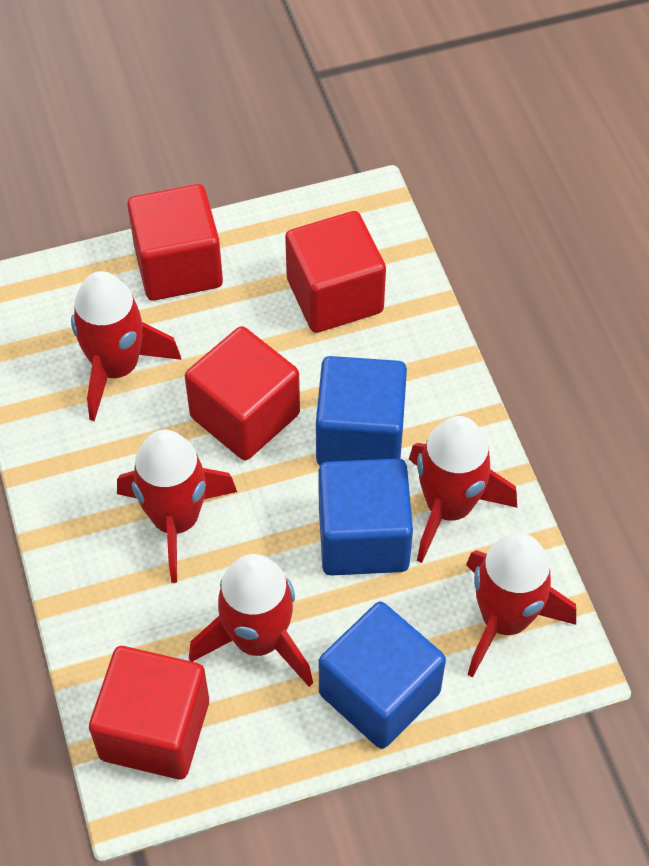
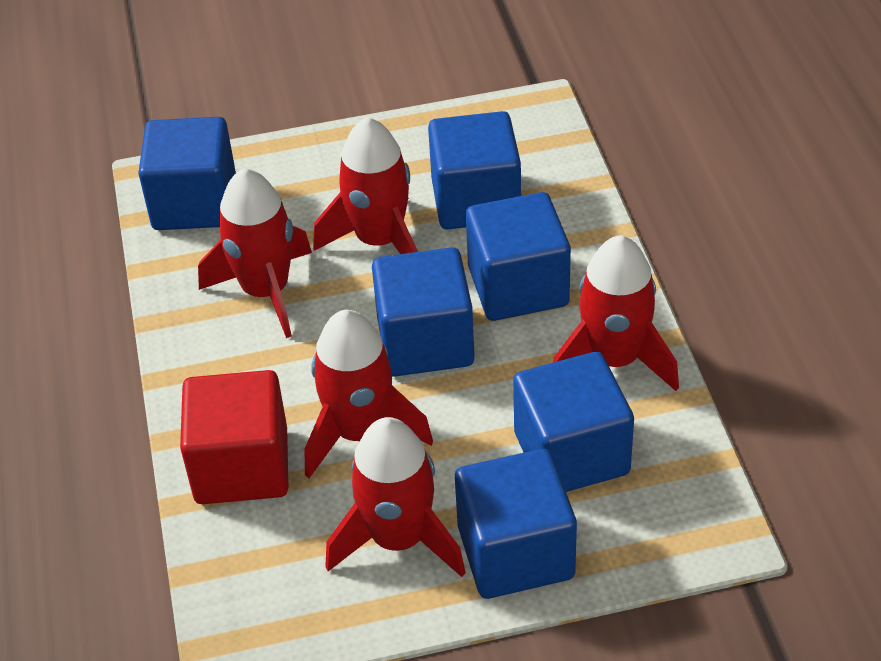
blue cube: 3 -> 6
red cube: 4 -> 1

